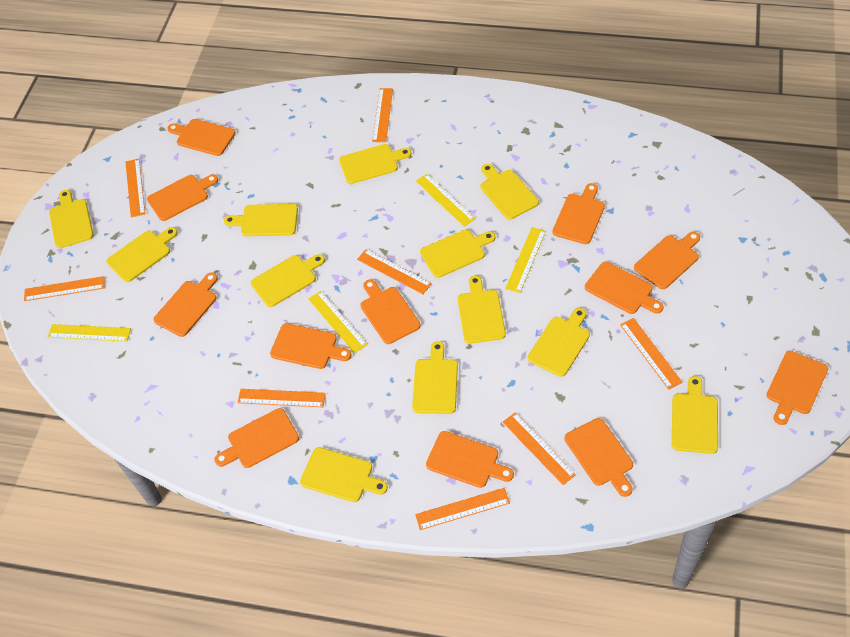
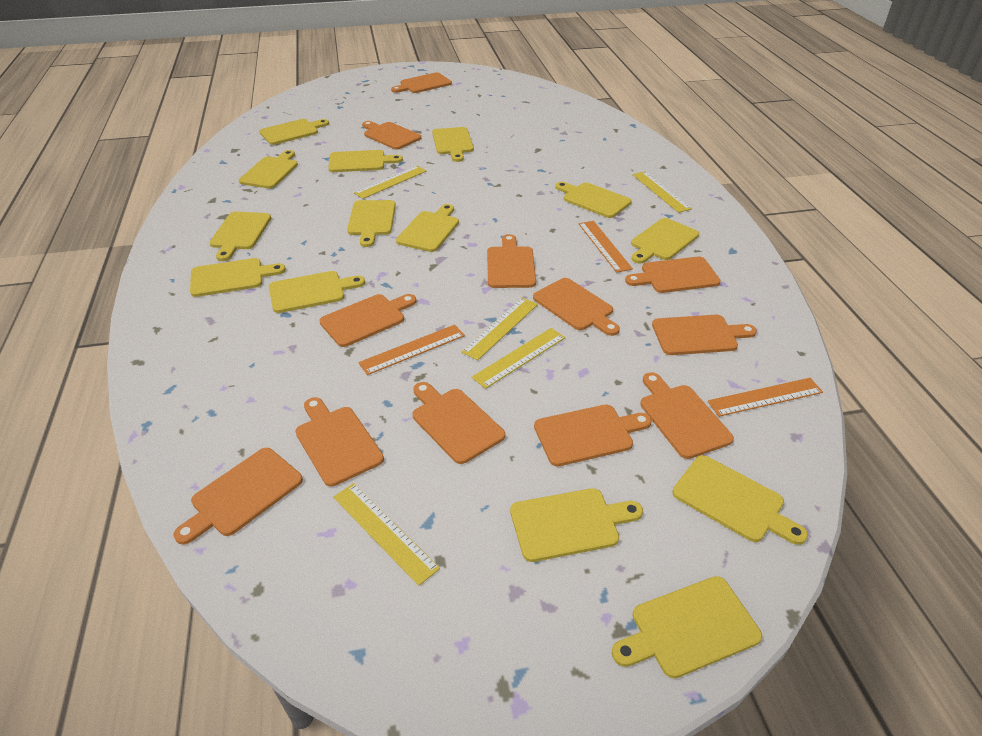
orange ruler: 8 -> 3
yellow cutting board: 12 -> 14
yellow ruler: 4 -> 5

